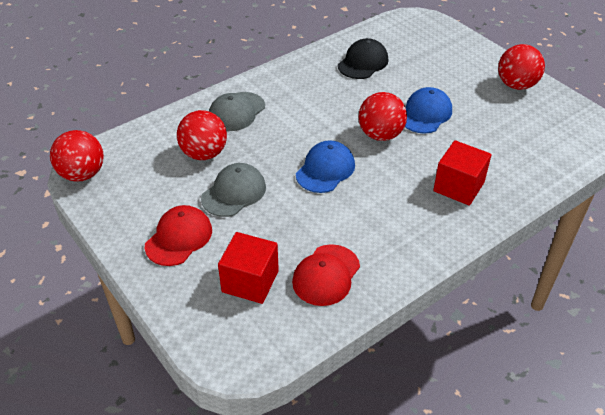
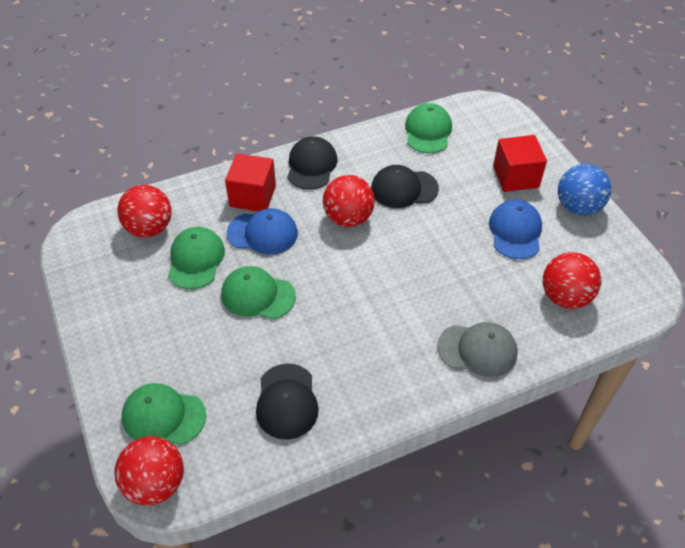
black cap: 1 -> 3
blue ball: 0 -> 1
green cap: 0 -> 4
grey cap: 2 -> 1
red cap: 2 -> 0

